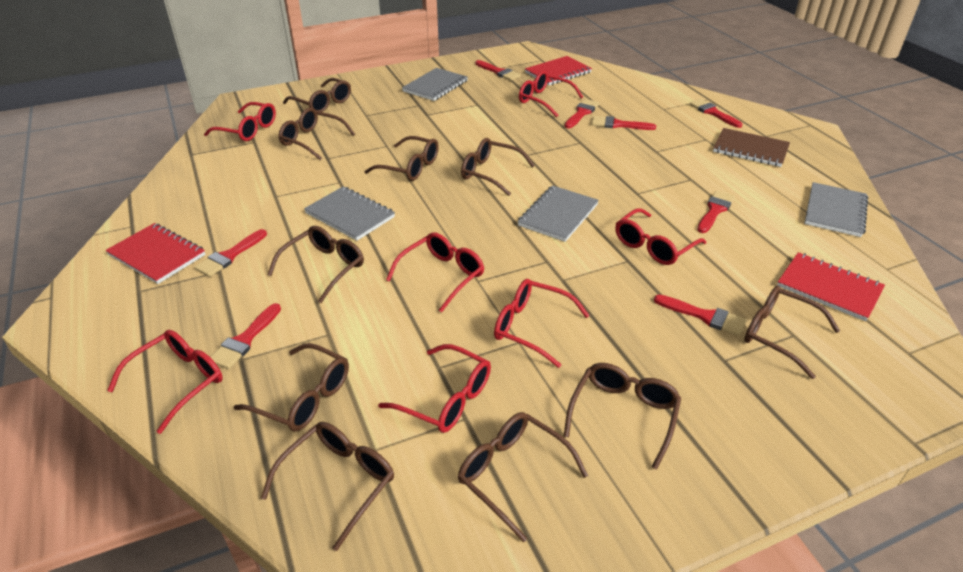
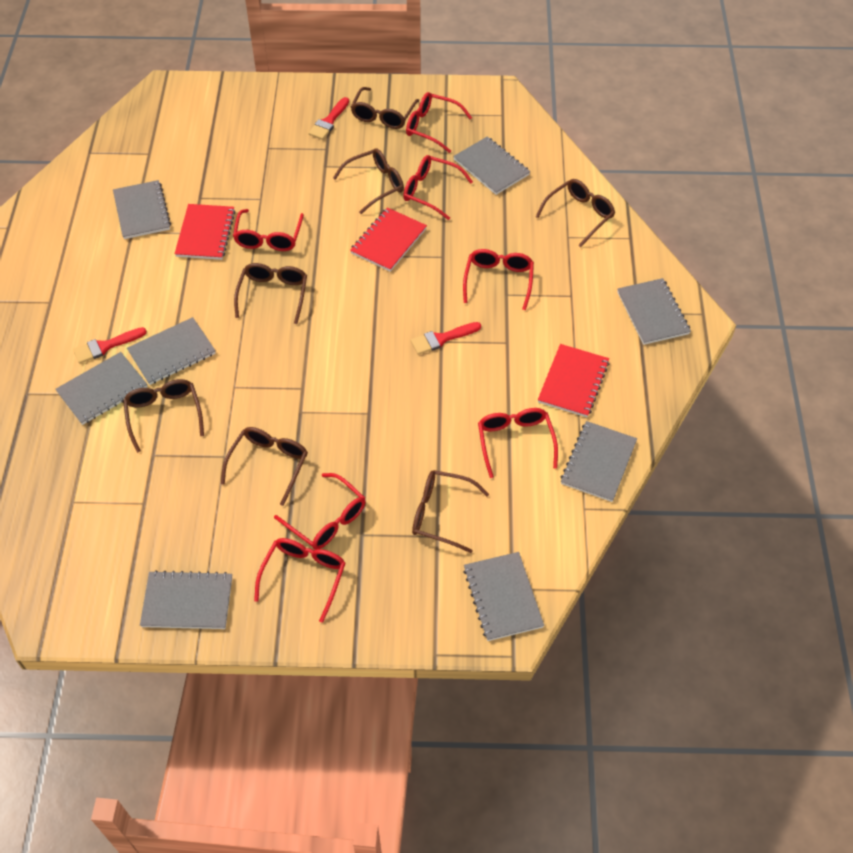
brown glasses: 10 -> 7
brown notebook: 1 -> 0
grey notebook: 4 -> 8
red brush: 8 -> 3

